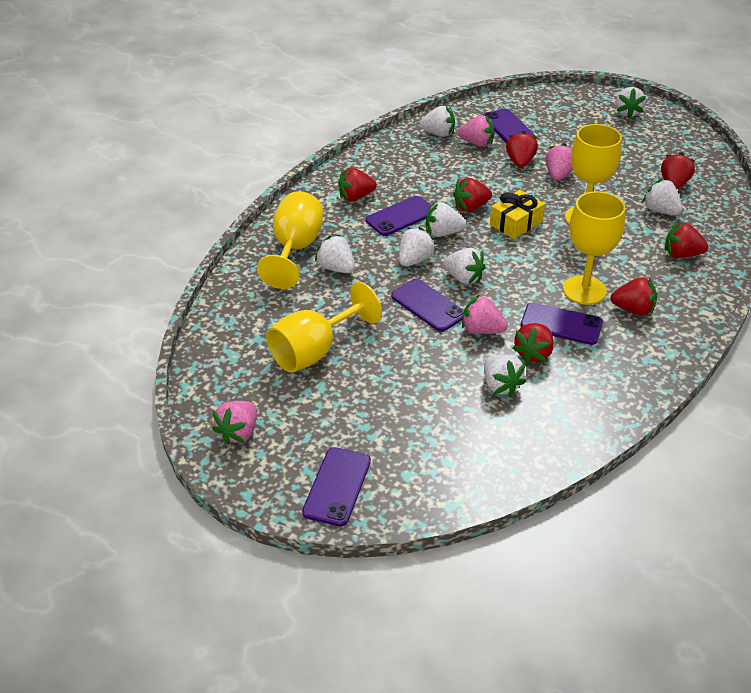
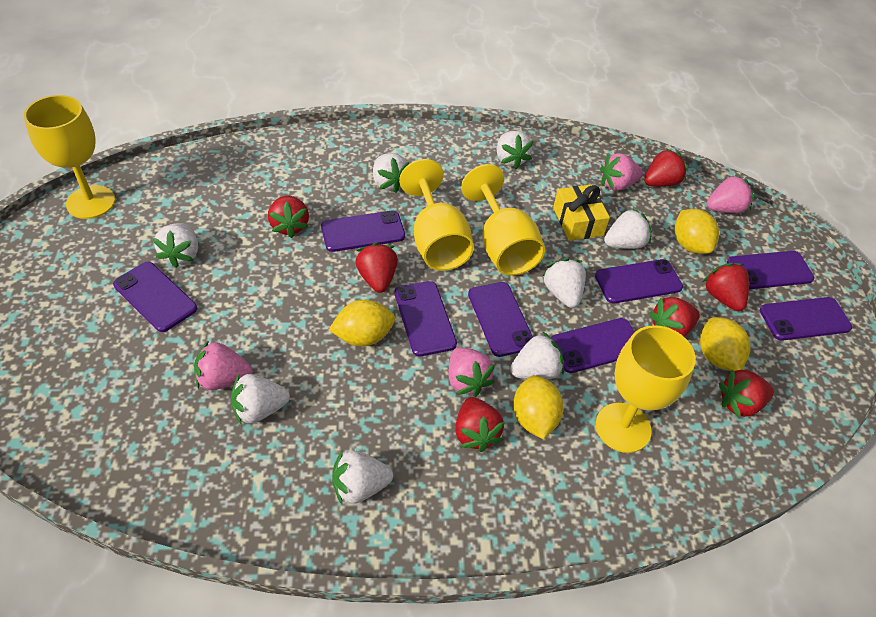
purple phone: 5 -> 8
yellow lemon: 0 -> 4

